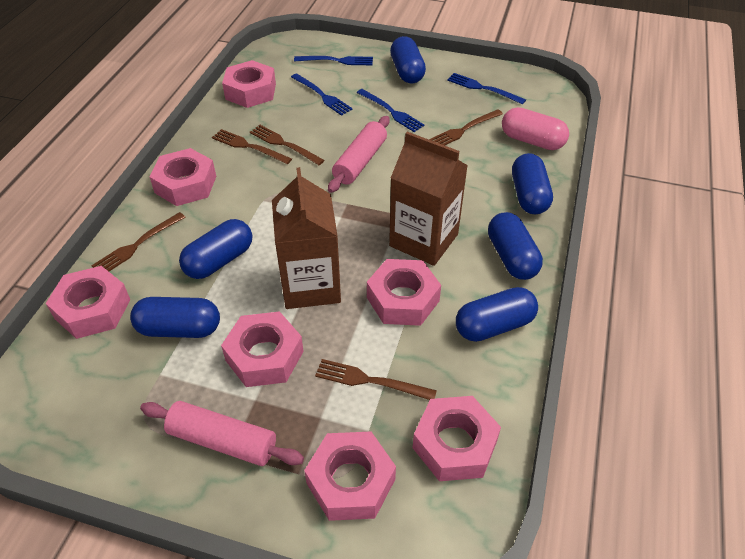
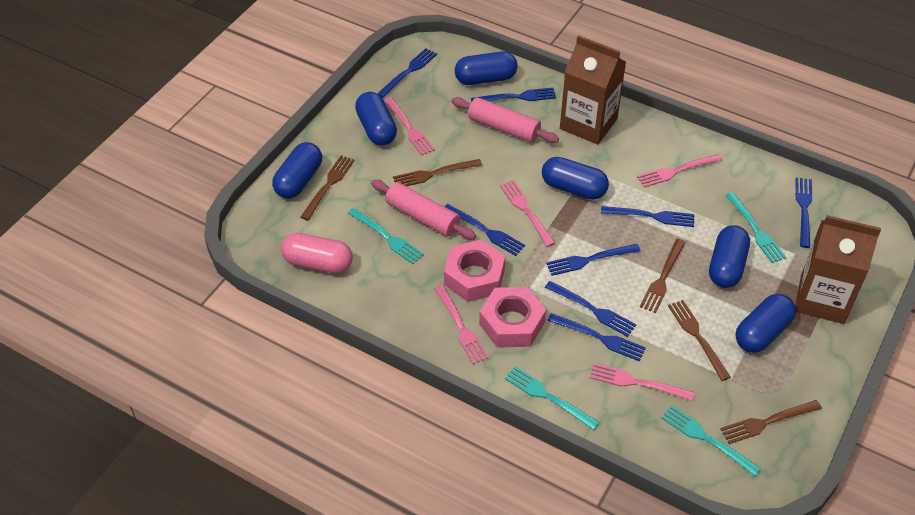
blue fork: 4 -> 8
pink fork: 0 -> 5
pink nut: 7 -> 2
turquoise fork: 0 -> 4

